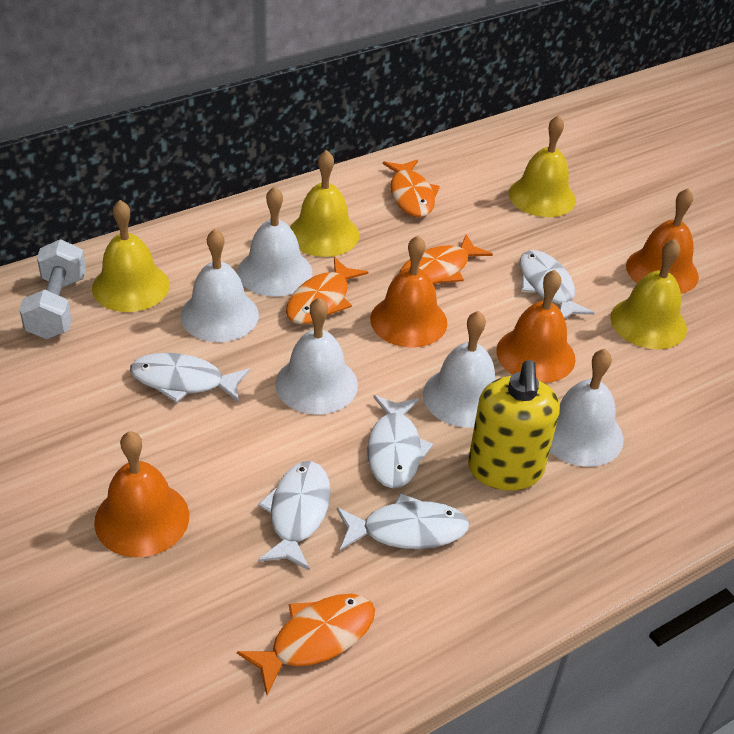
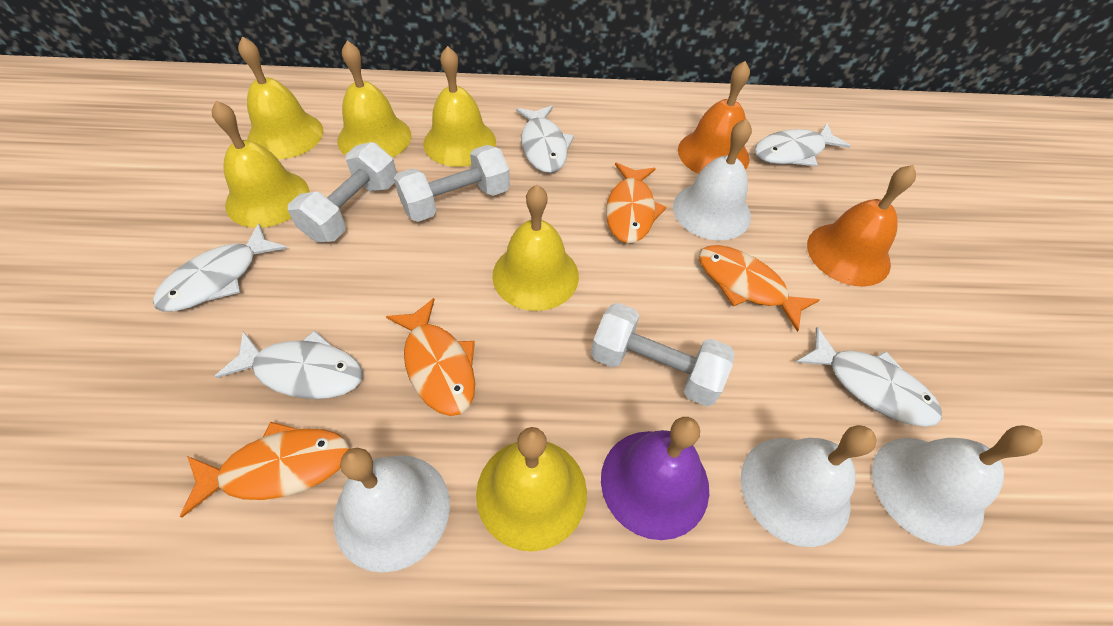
orange bell: 4 -> 2
purple bell: 0 -> 1
white bell: 5 -> 4
white dumbbell: 1 -> 3
yellow bell: 4 -> 6
yellow soap dispenser: 1 -> 0

